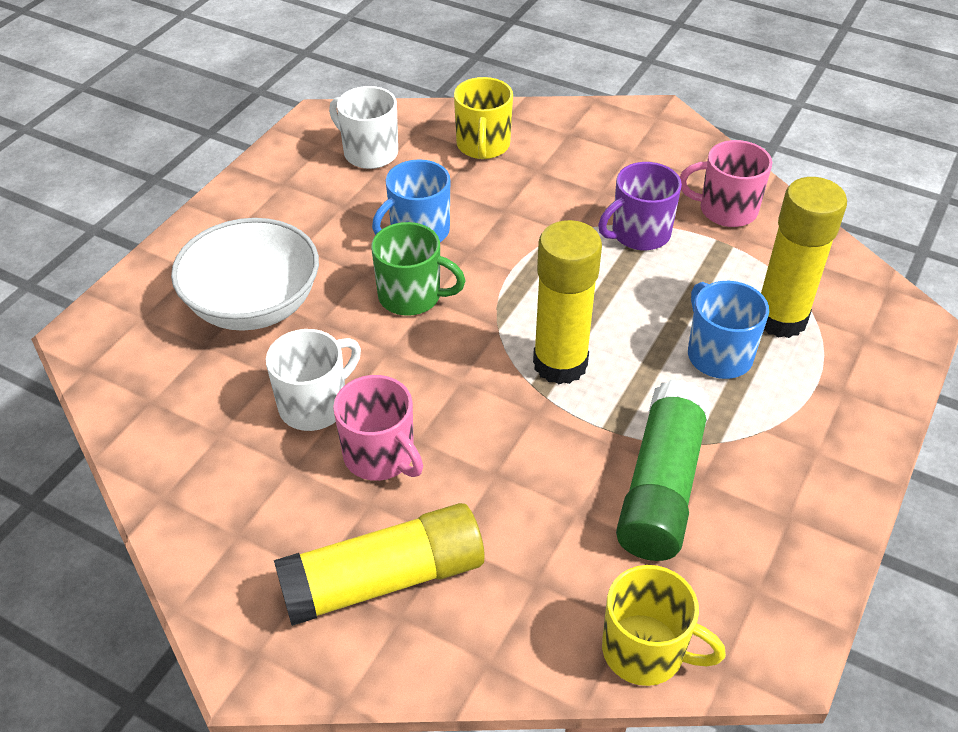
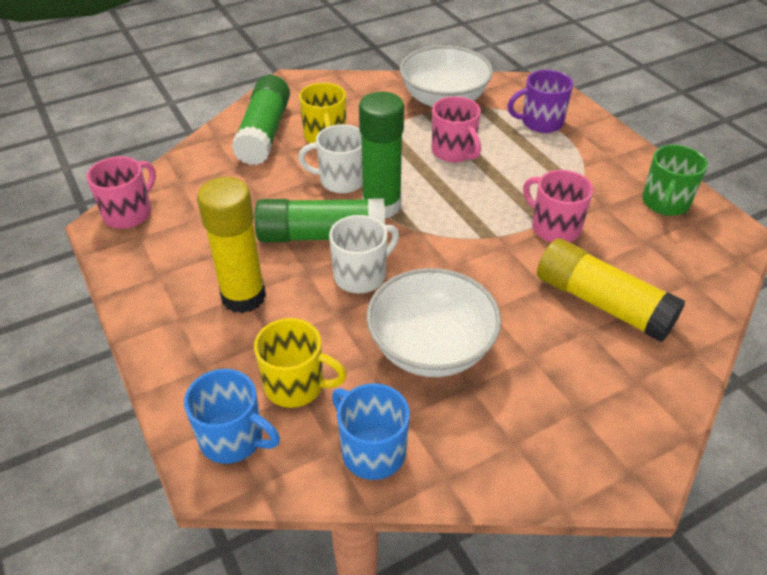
green glue stick: 1 -> 3
pink mug: 2 -> 3
white bowl: 1 -> 2
yellow glue stick: 3 -> 2

